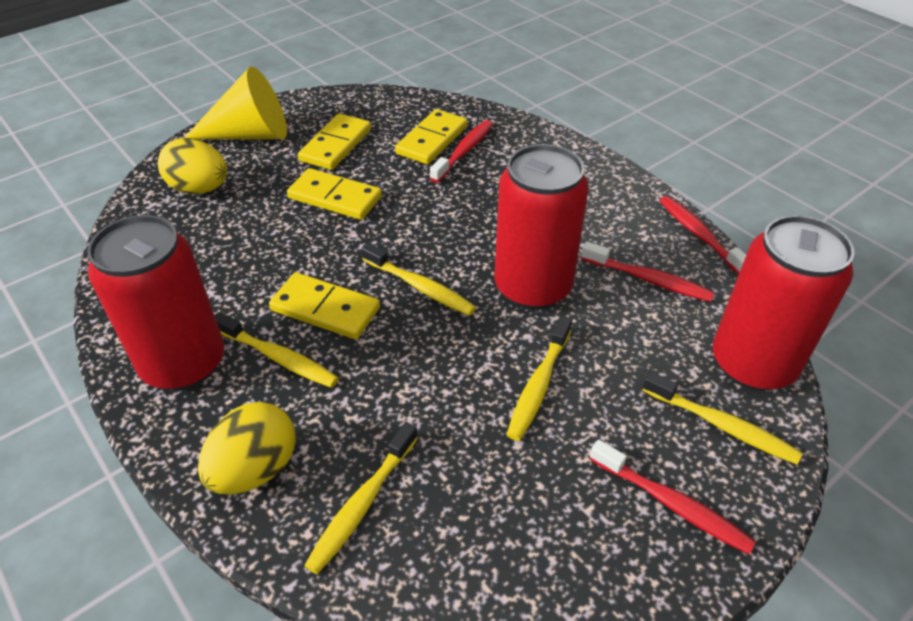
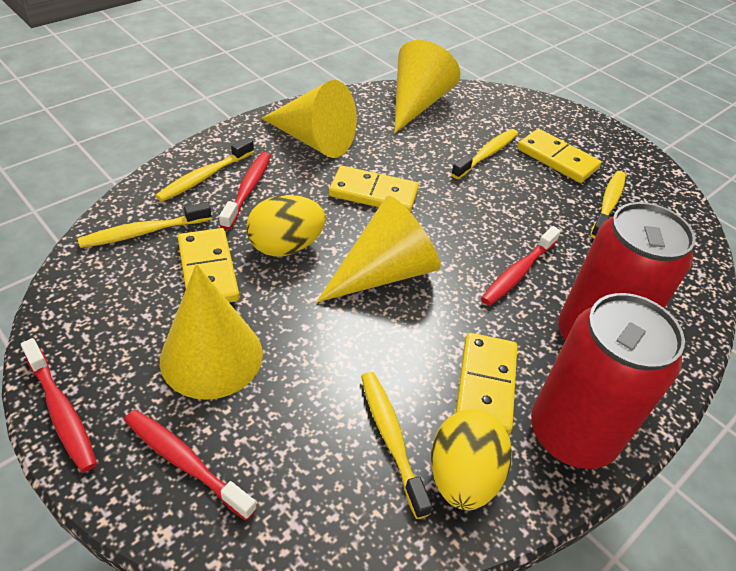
red can: 3 -> 2
yellow cone: 1 -> 4

